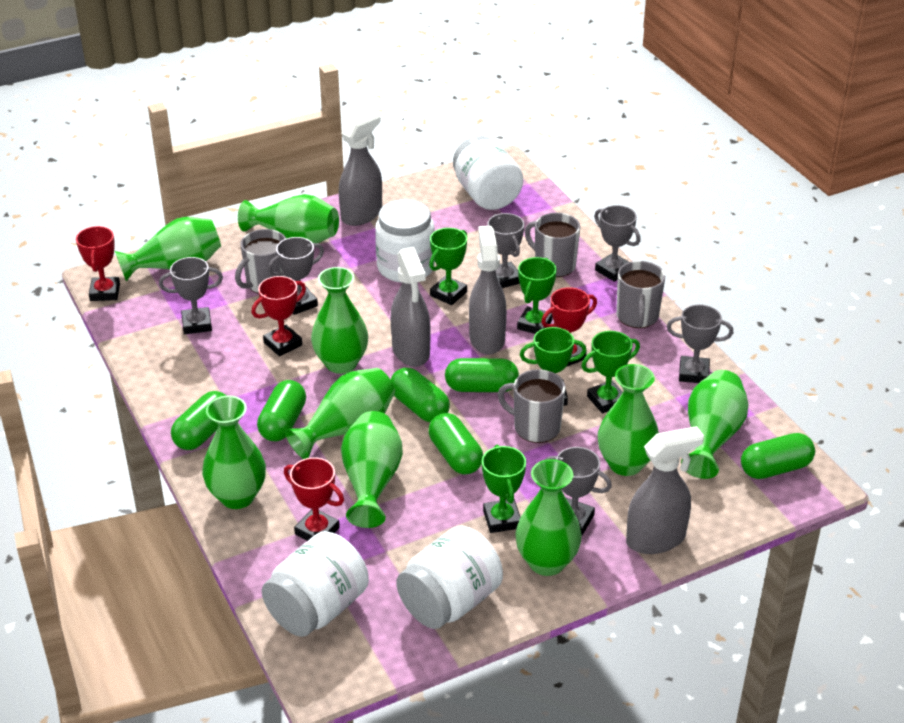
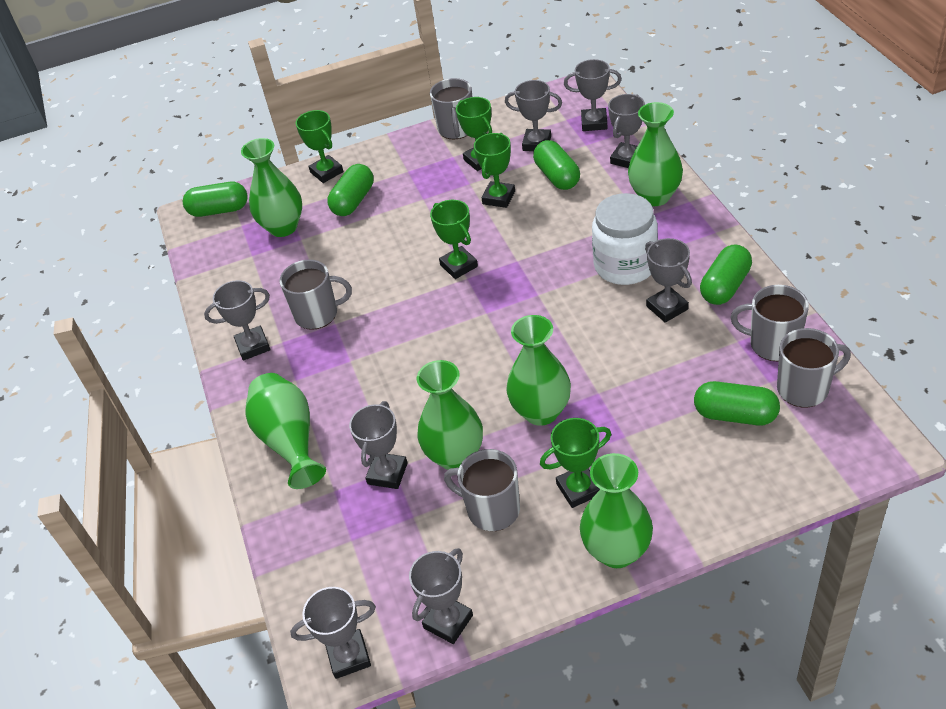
green capsule: 6 -> 5
green vase: 9 -> 6
grey mug: 4 -> 5
grey spray bottle: 4 -> 0
grey trophy: 6 -> 8
red trophy: 4 -> 0
white jar: 4 -> 1

